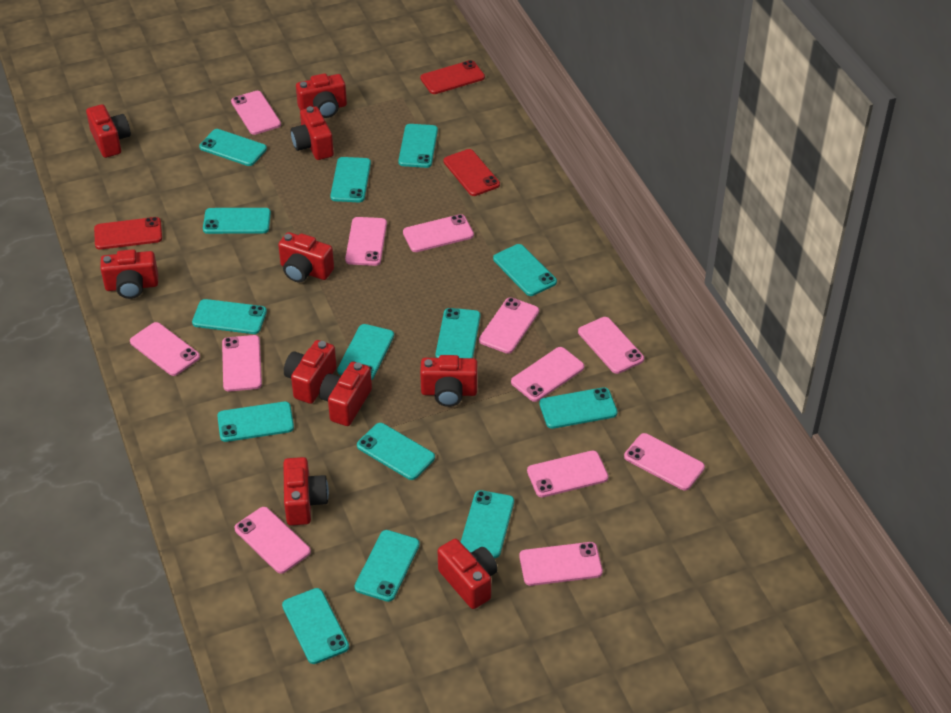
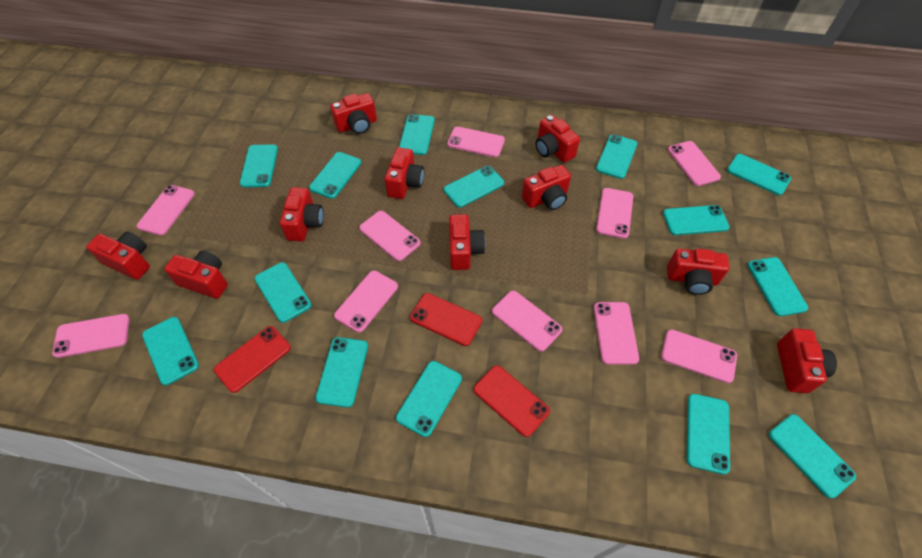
pink phone: 12 -> 10

